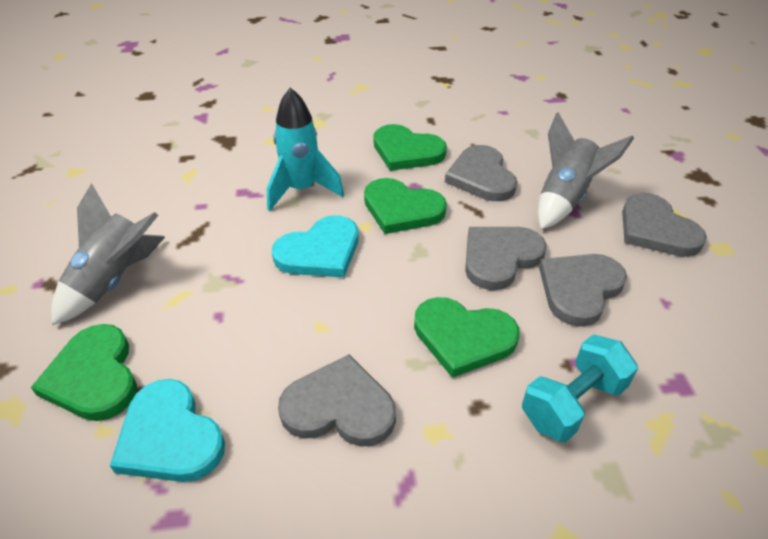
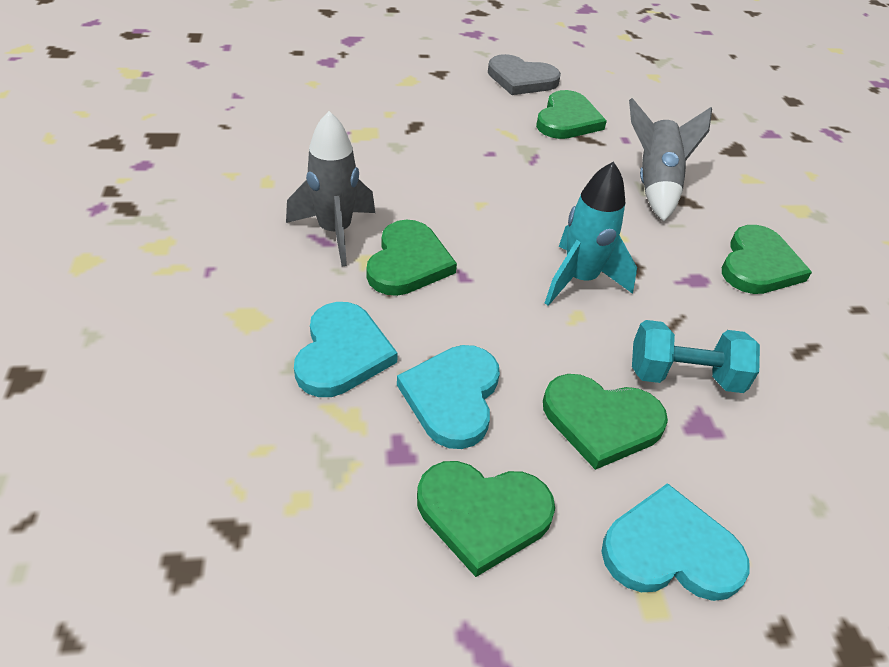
green heart: 4 -> 5
grey heart: 5 -> 1
turquoise heart: 2 -> 3

